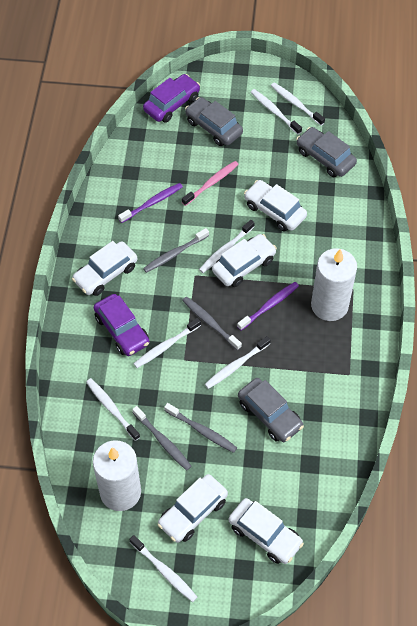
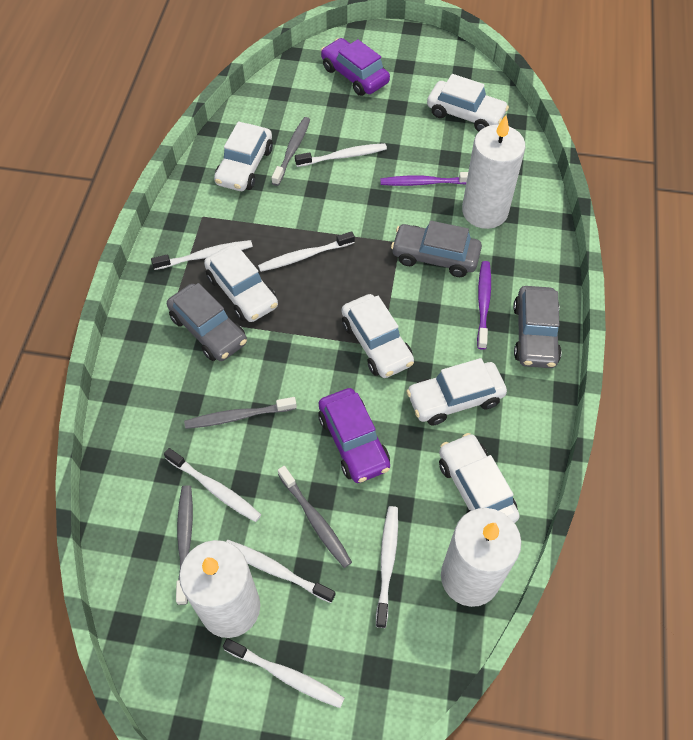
pink toothbrush: 1 -> 0
white candle: 2 -> 3
white car: 5 -> 6

